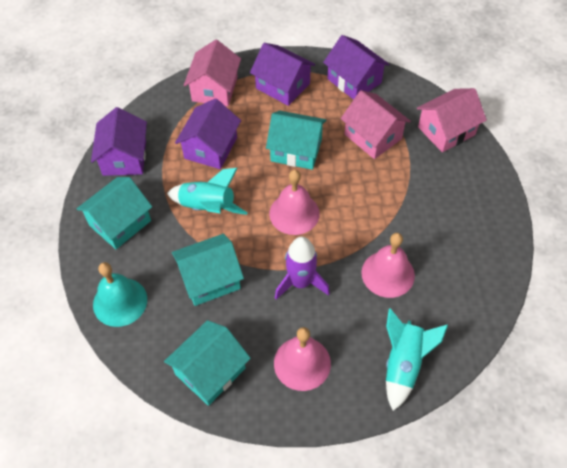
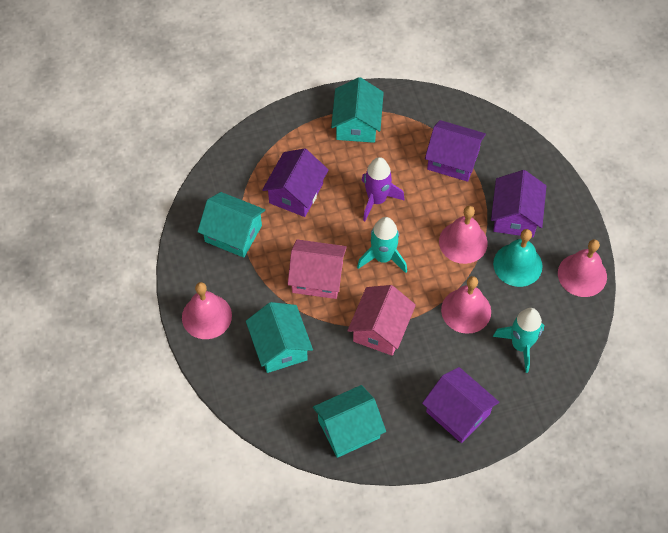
pink bell: 3 -> 4
pink house: 3 -> 2

